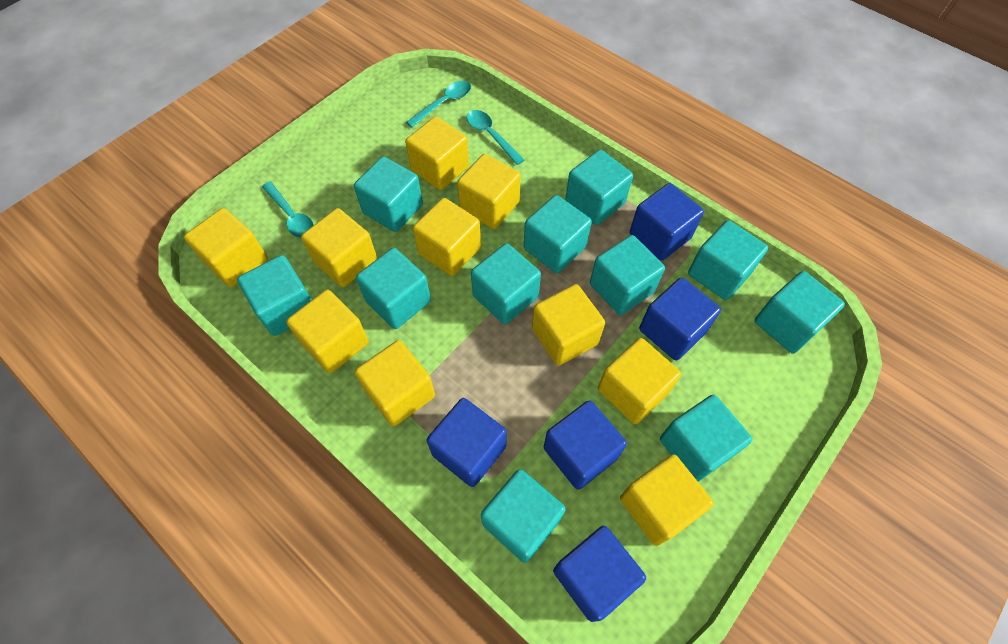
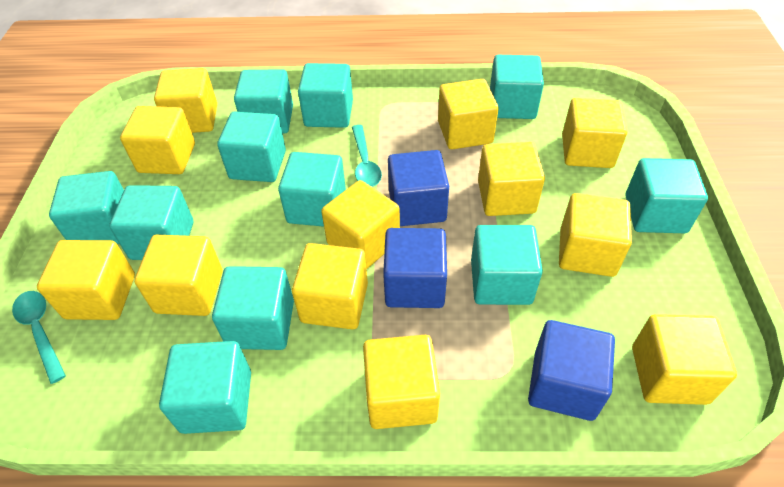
blue cube: 5 -> 3
turquoise spoon: 3 -> 2
yellow cube: 10 -> 12

